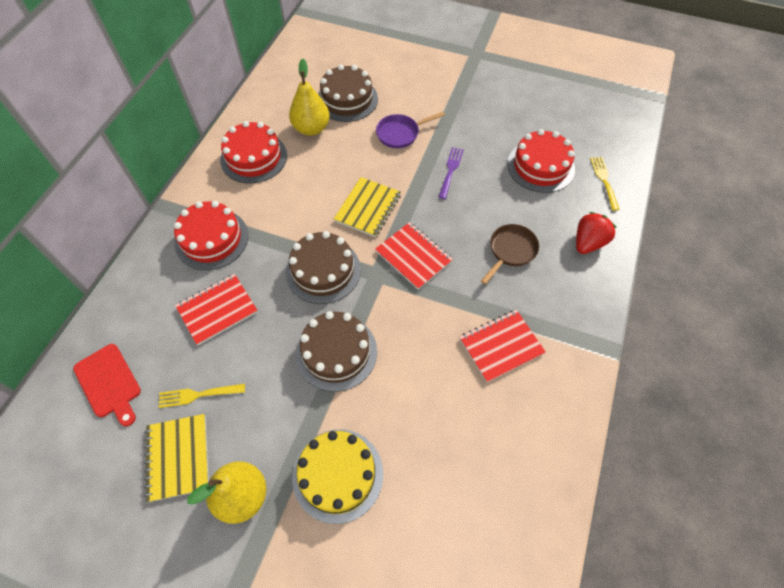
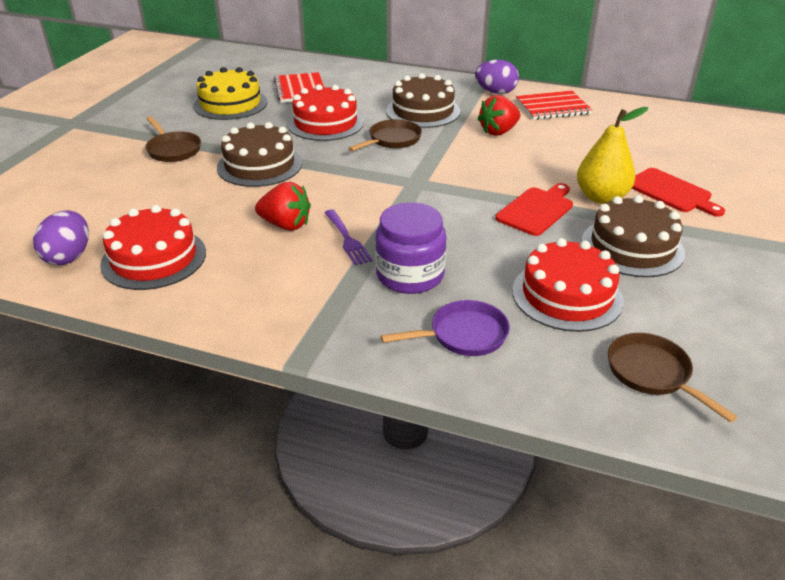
brown pan: 1 -> 3
purple egg: 0 -> 2
purple jar: 0 -> 1
red cutting board: 1 -> 2
red notebook: 3 -> 2
red strawberry: 1 -> 2
yellow fork: 2 -> 0
yellow notebook: 2 -> 0
yellow pear: 2 -> 1

